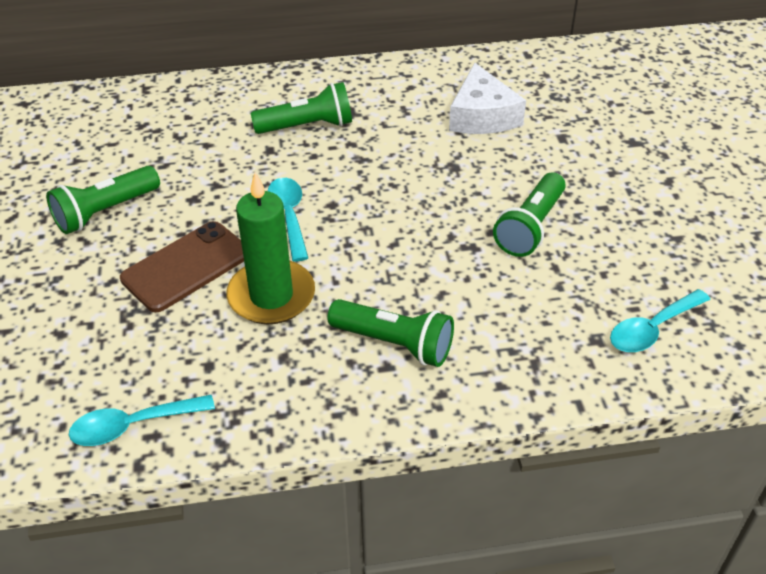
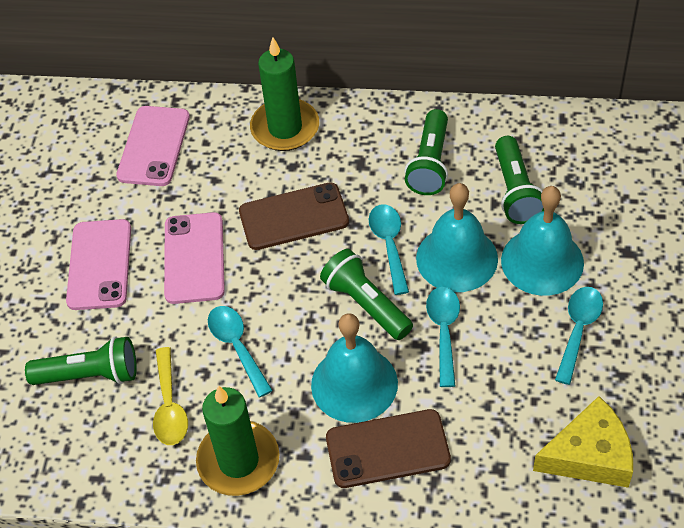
brown phone: 1 -> 2
green candle: 1 -> 2
pink phone: 0 -> 3
turquoise bell: 0 -> 3
turquoise spoon: 3 -> 4
white cheese: 1 -> 0
yellow cheese: 0 -> 1
yellow spoon: 0 -> 1

